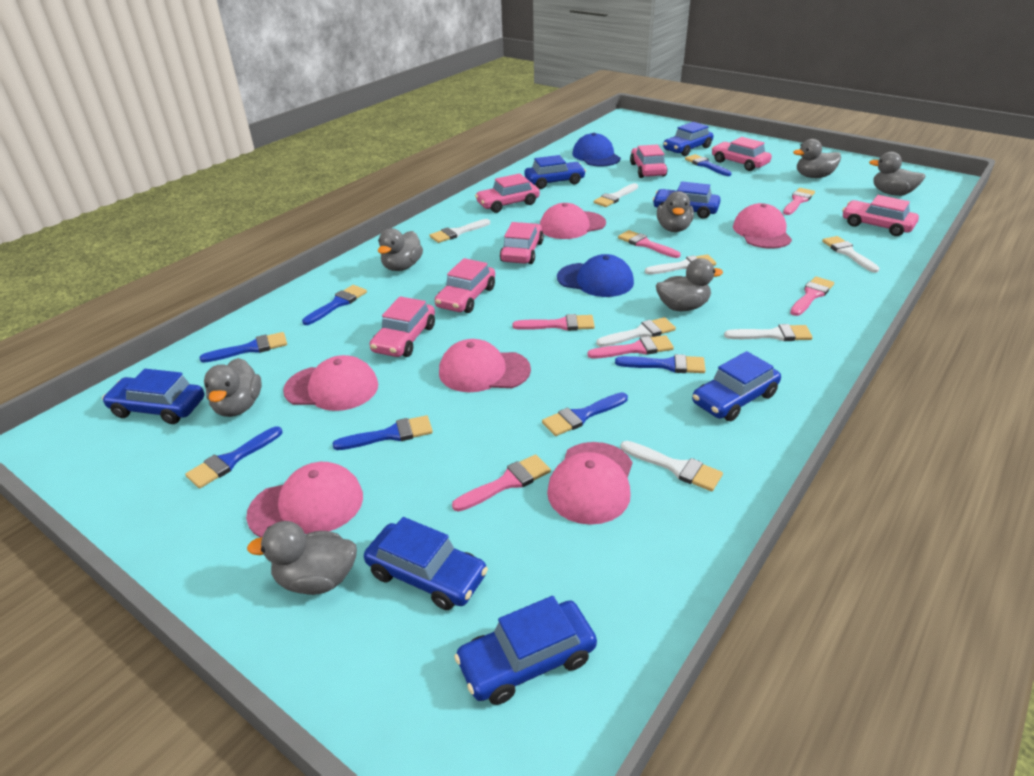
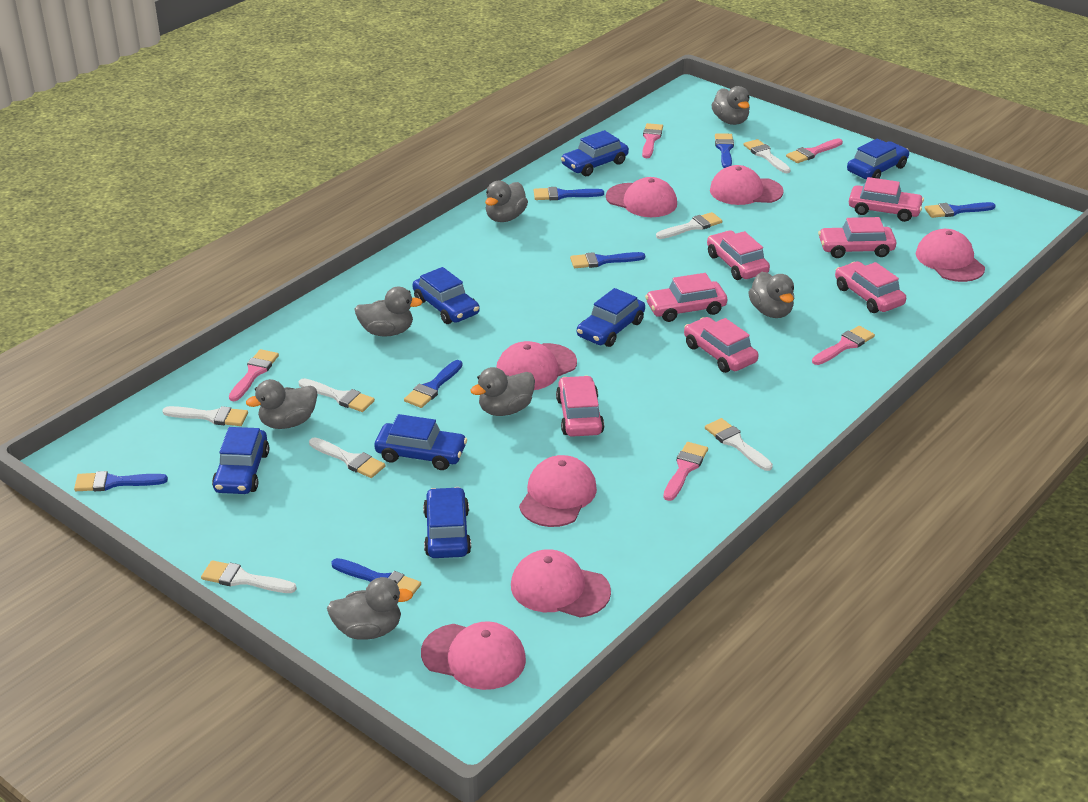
blue cap: 2 -> 0
pink brush: 6 -> 5
pink cap: 6 -> 7

